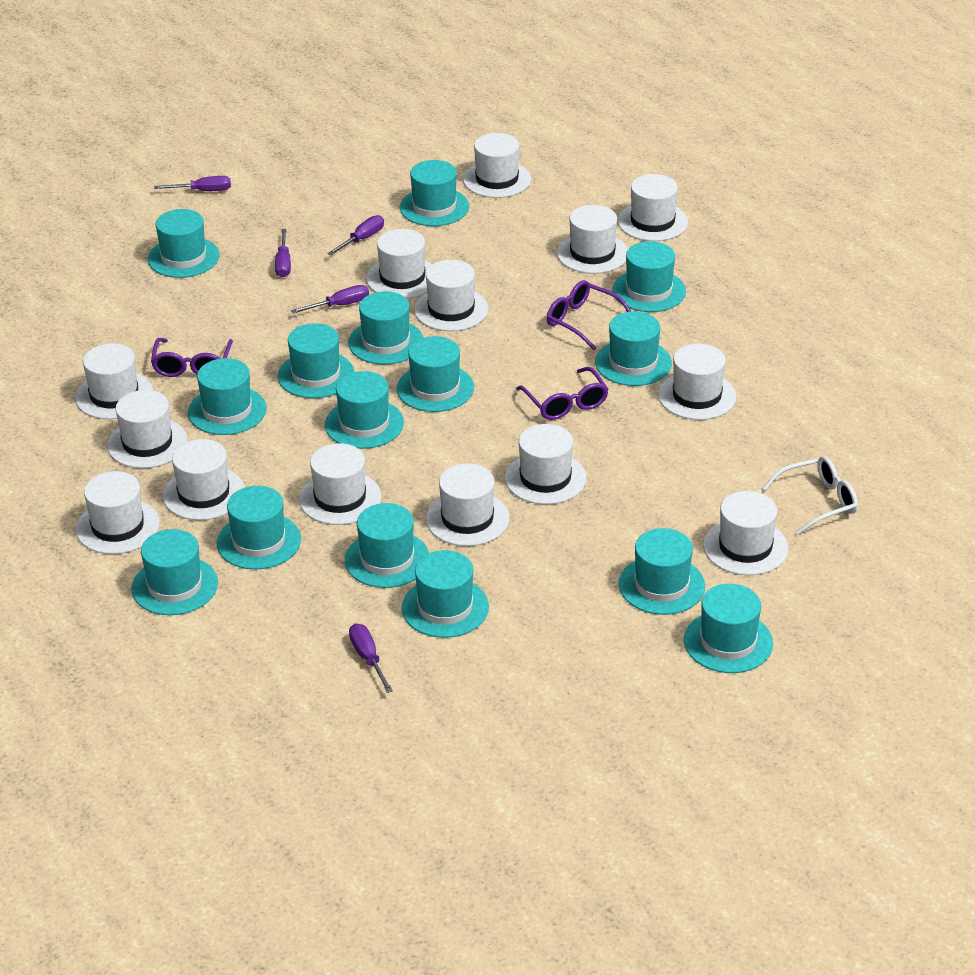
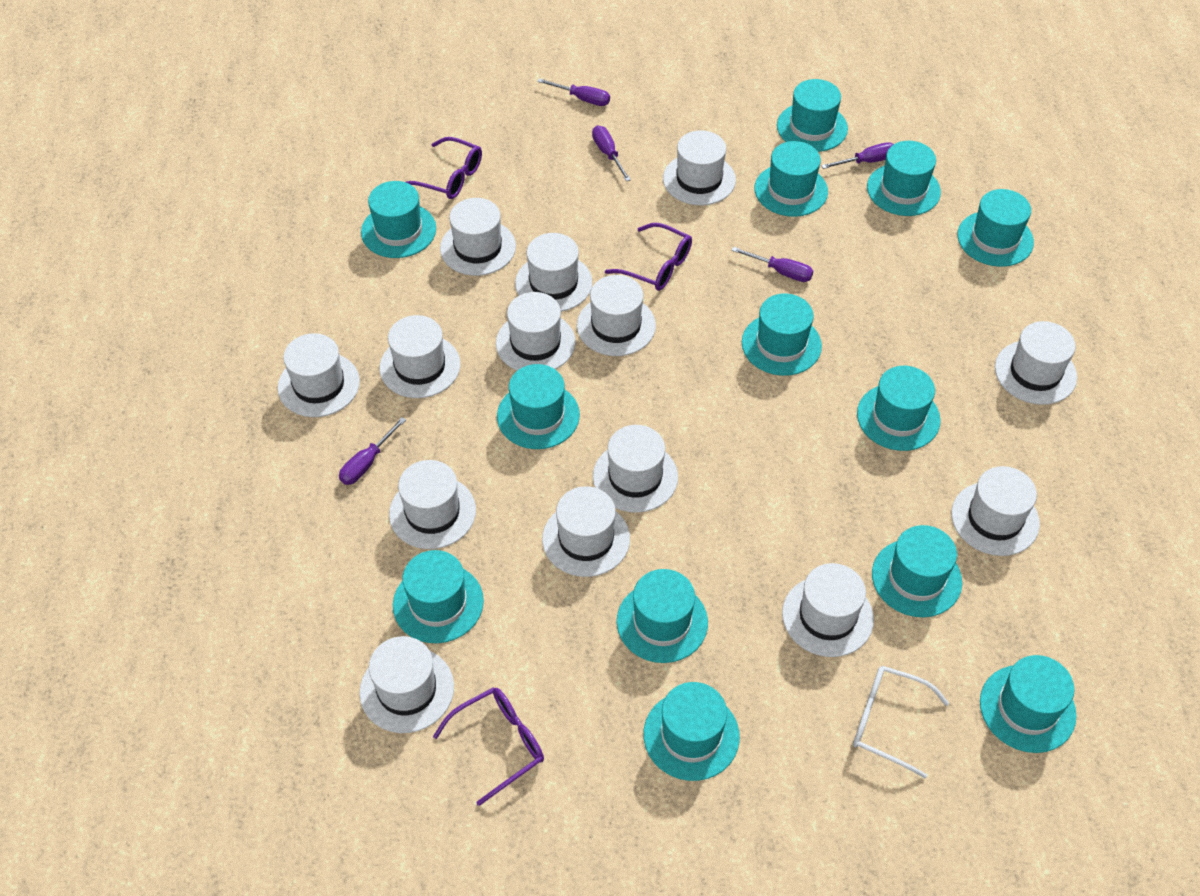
turquoise hat: 15 -> 13

